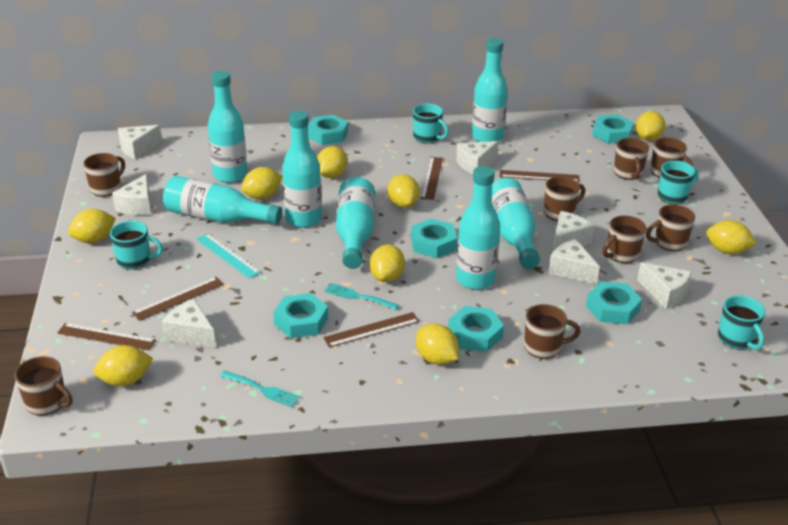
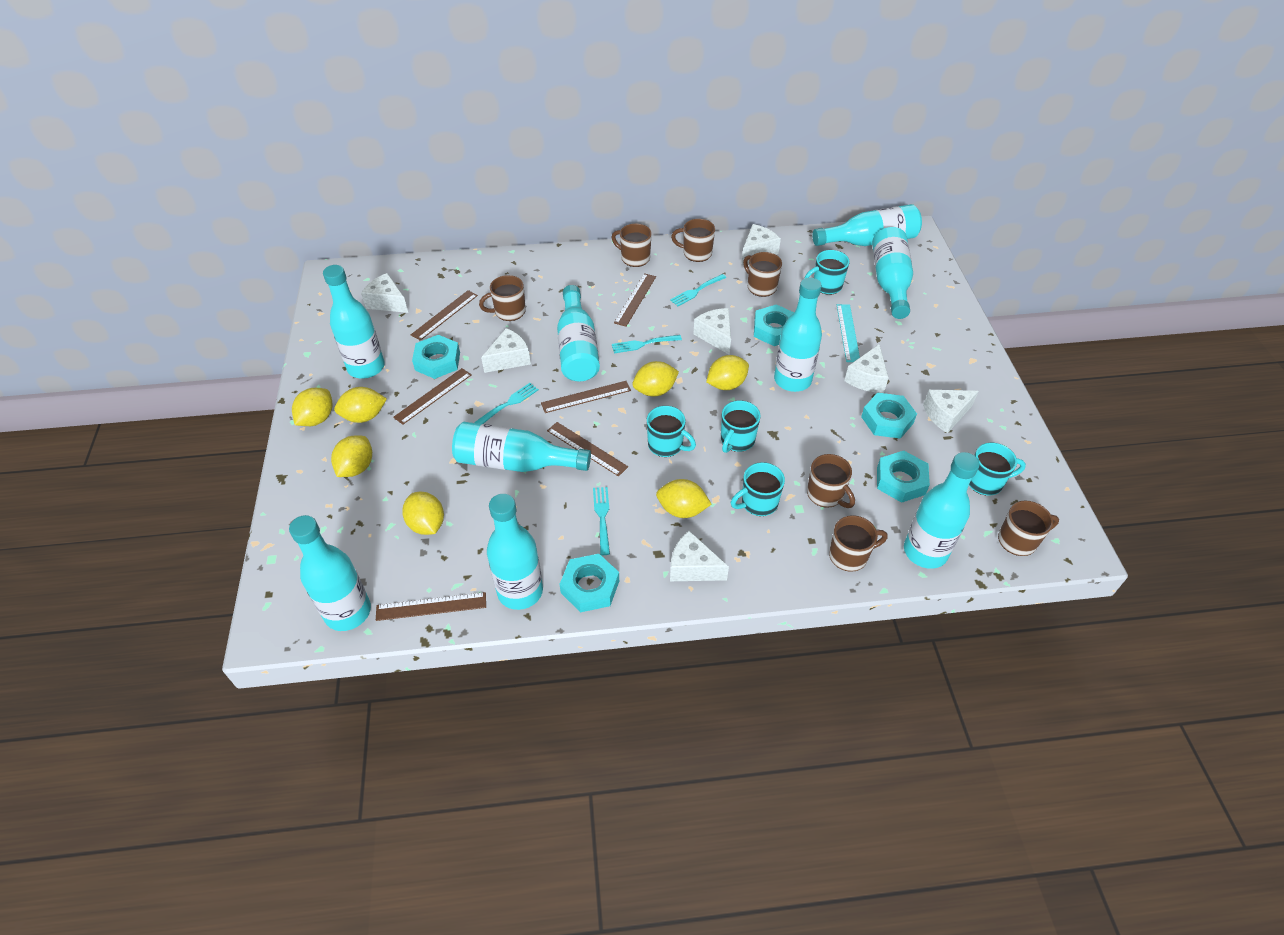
brown mug: 8 -> 7
brown ruler: 5 -> 6
turquoise bottle: 7 -> 9
turquoise fork: 2 -> 4
turquoise mug: 4 -> 5
turquoise nut: 6 -> 5
yellow lemon: 9 -> 7

